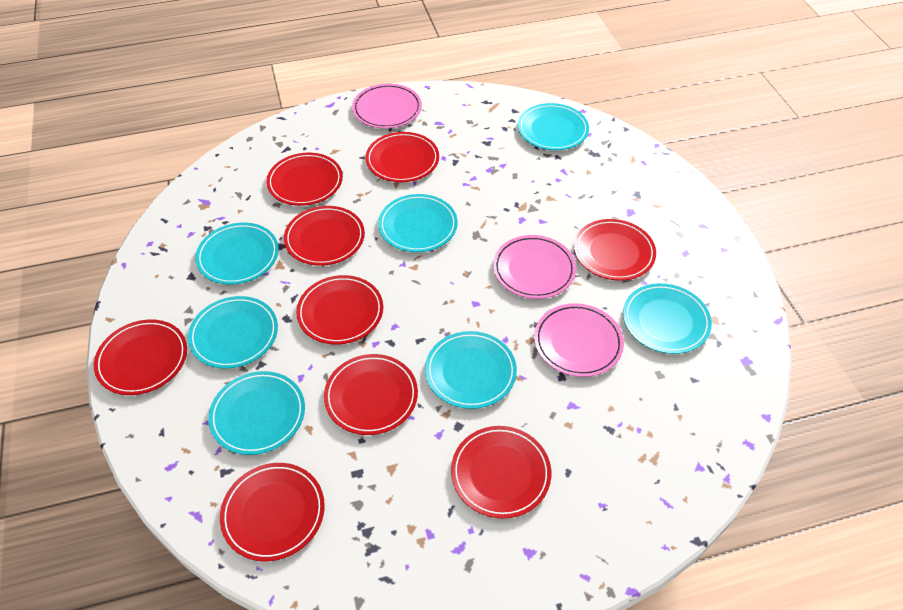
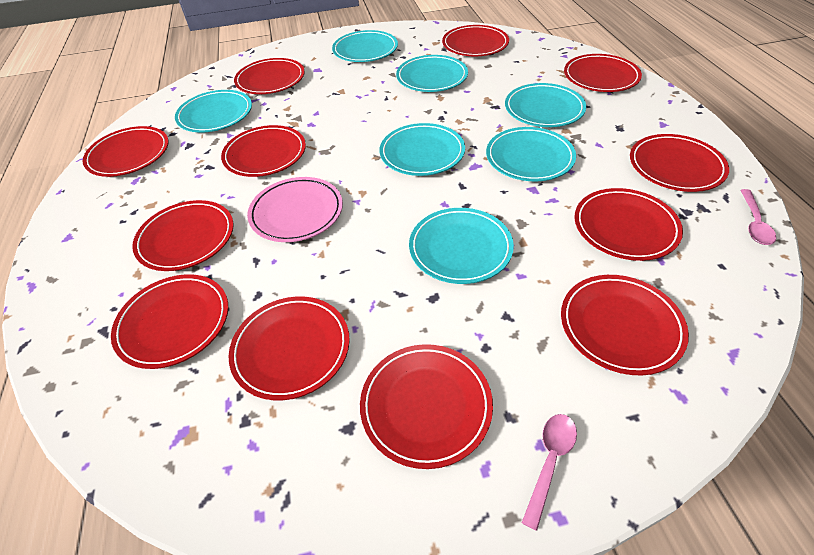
pink plate: 3 -> 1
pink spoon: 0 -> 2
red plate: 9 -> 12

